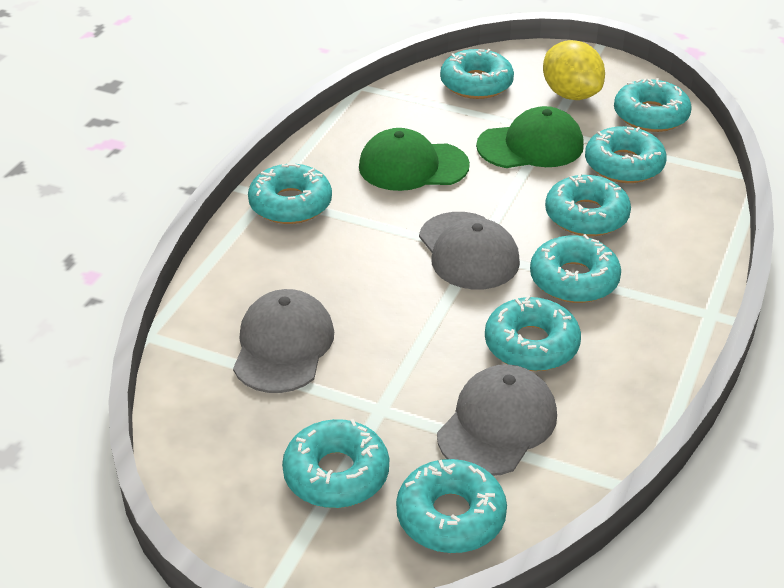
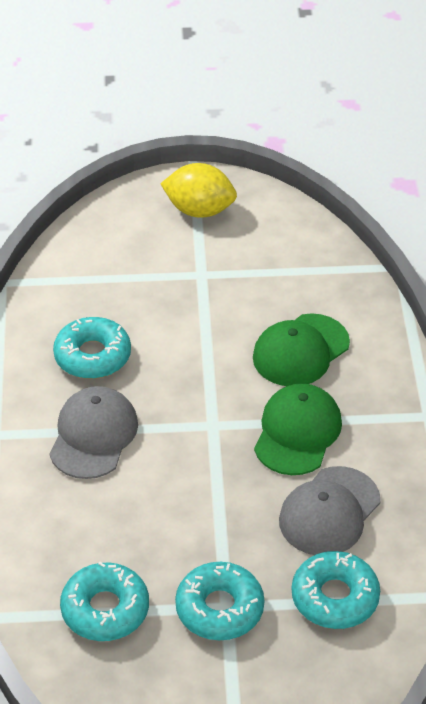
grey cap: 3 -> 2
turquoise donut: 9 -> 4

